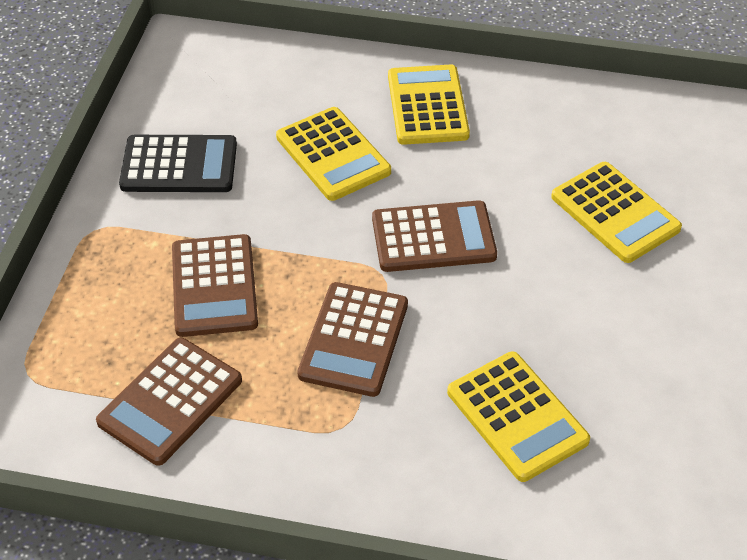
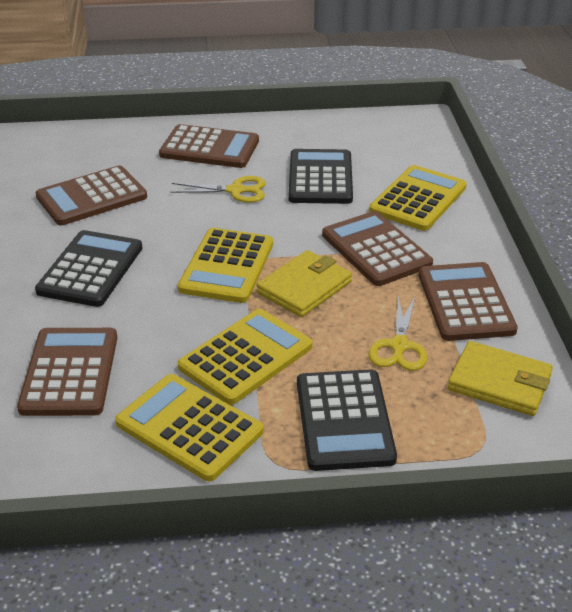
black calculator: 1 -> 3
brown calculator: 4 -> 5
yellow scissors: 0 -> 2
yellow wallet: 0 -> 2

